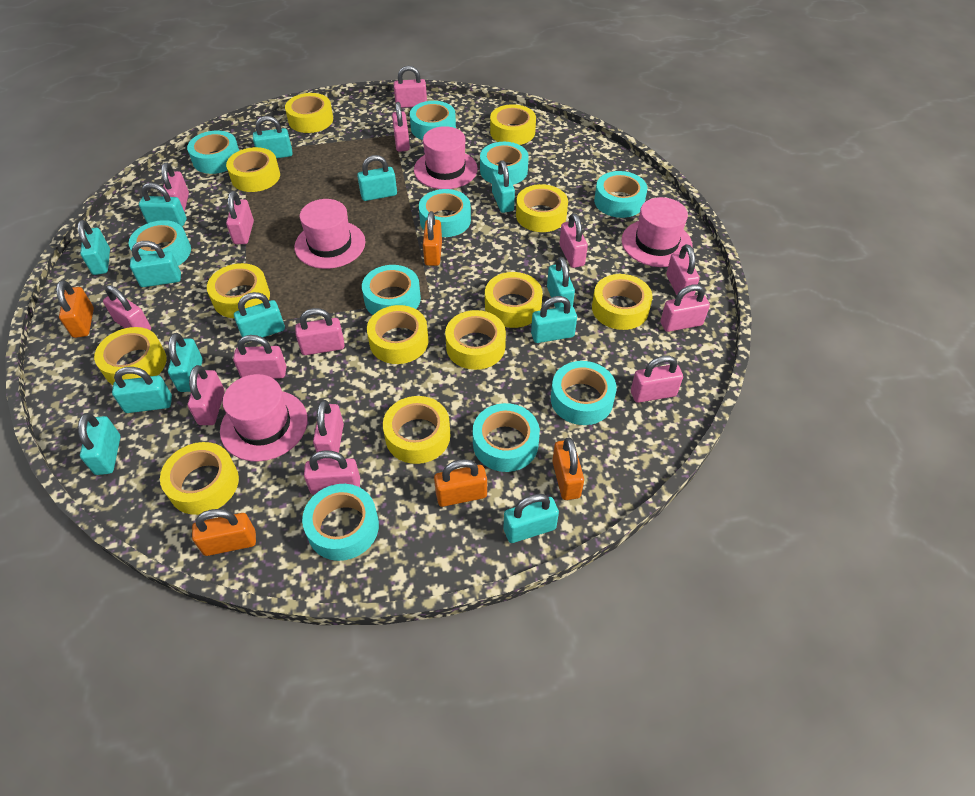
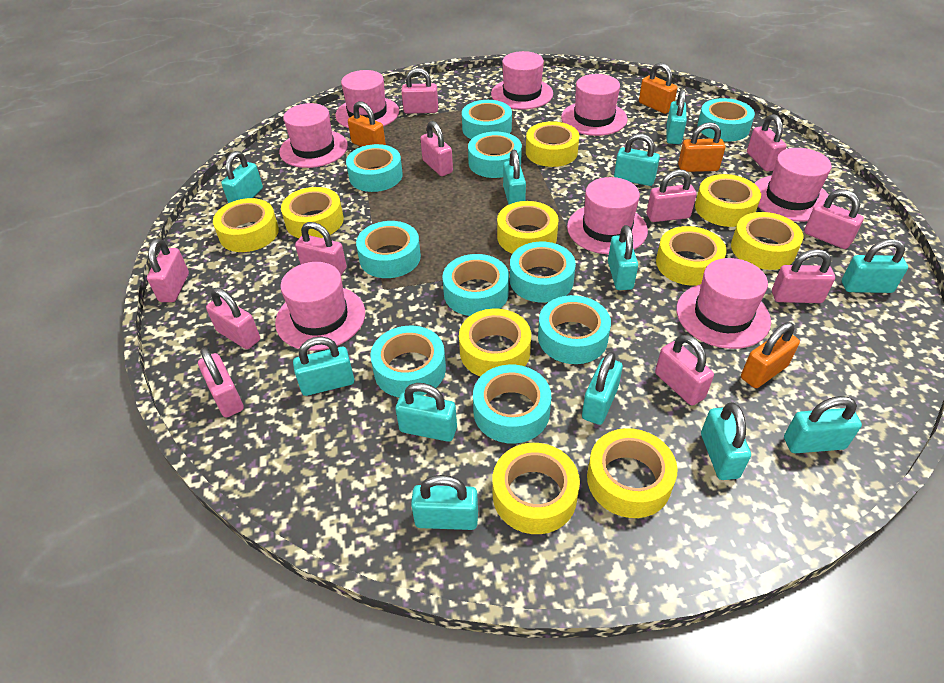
orange padlock: 5 -> 4
pink hat: 4 -> 8
pink padlock: 14 -> 11
turquoise padlock: 13 -> 12
yellow tape: 12 -> 10

